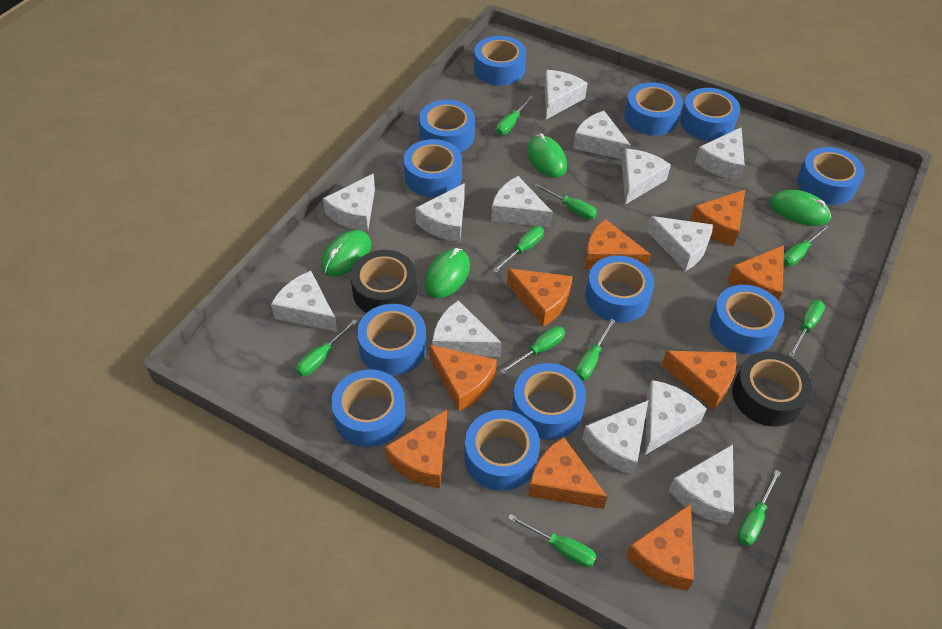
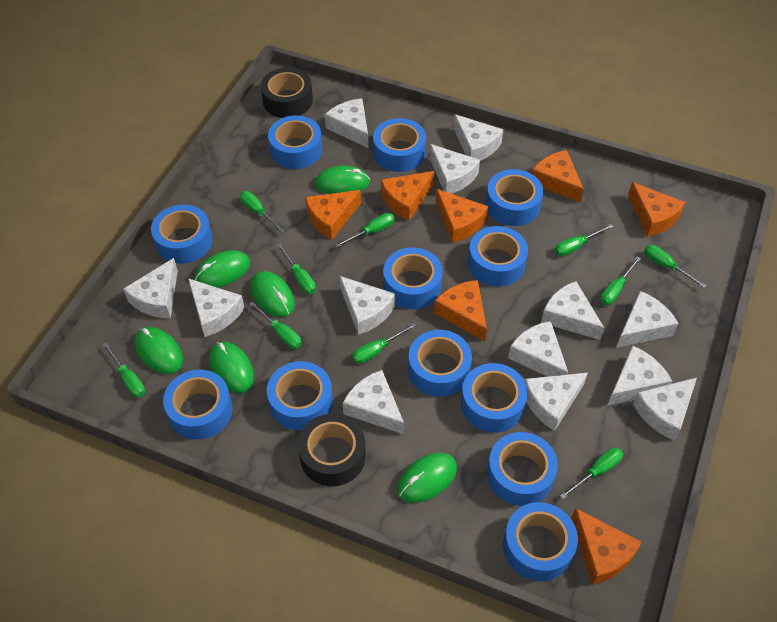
green mouse: 4 -> 6
orange cheese: 9 -> 7

